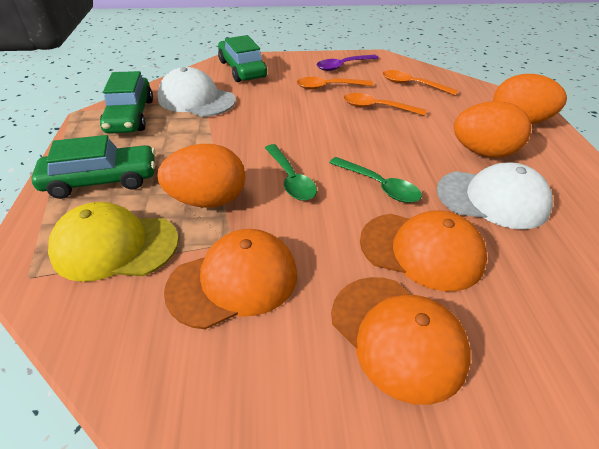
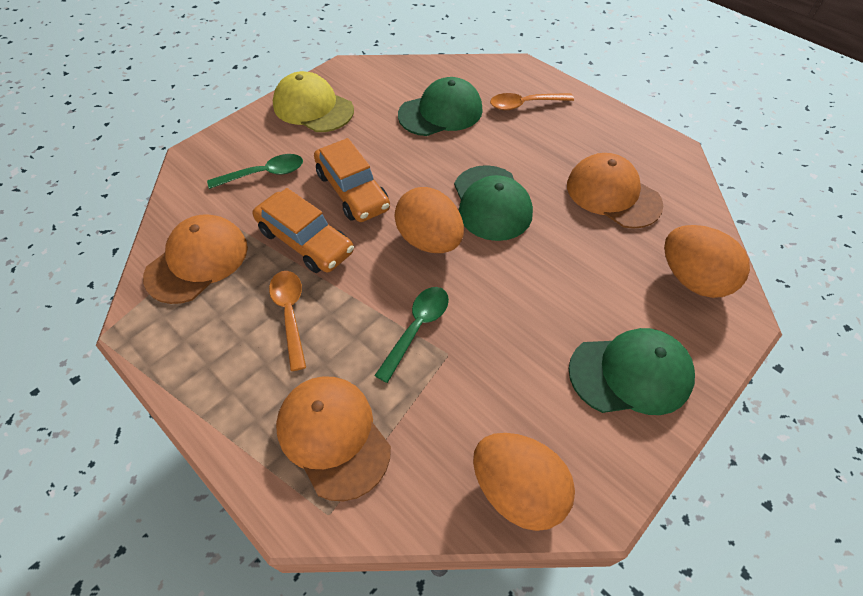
green cap: 0 -> 3
green car: 3 -> 0
orange car: 0 -> 2
orange spoon: 3 -> 2
purple spoon: 1 -> 0
white cap: 2 -> 0

